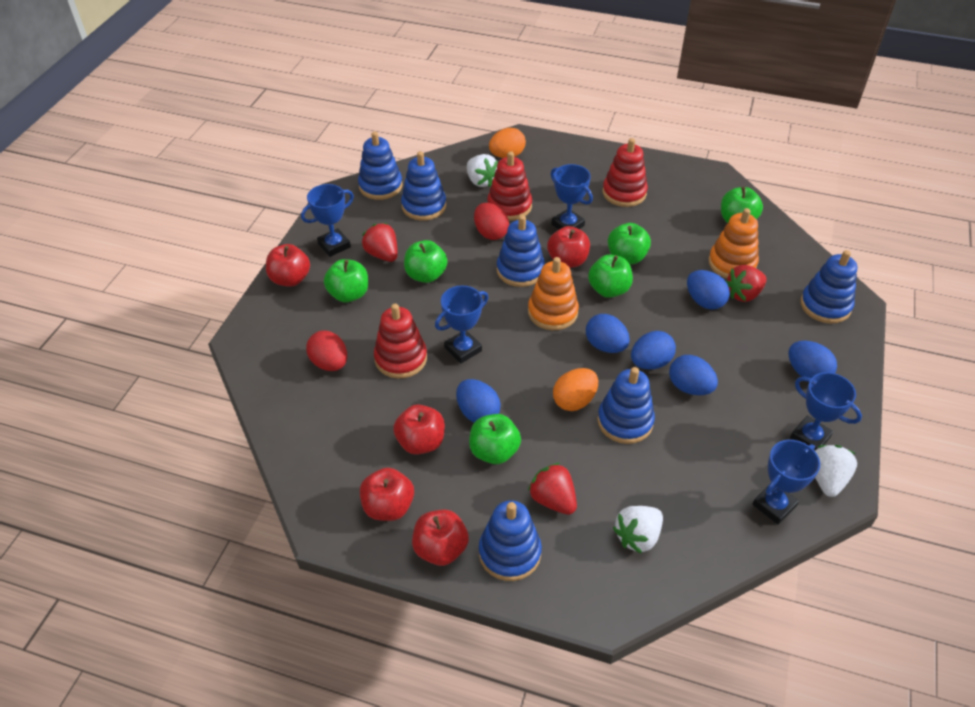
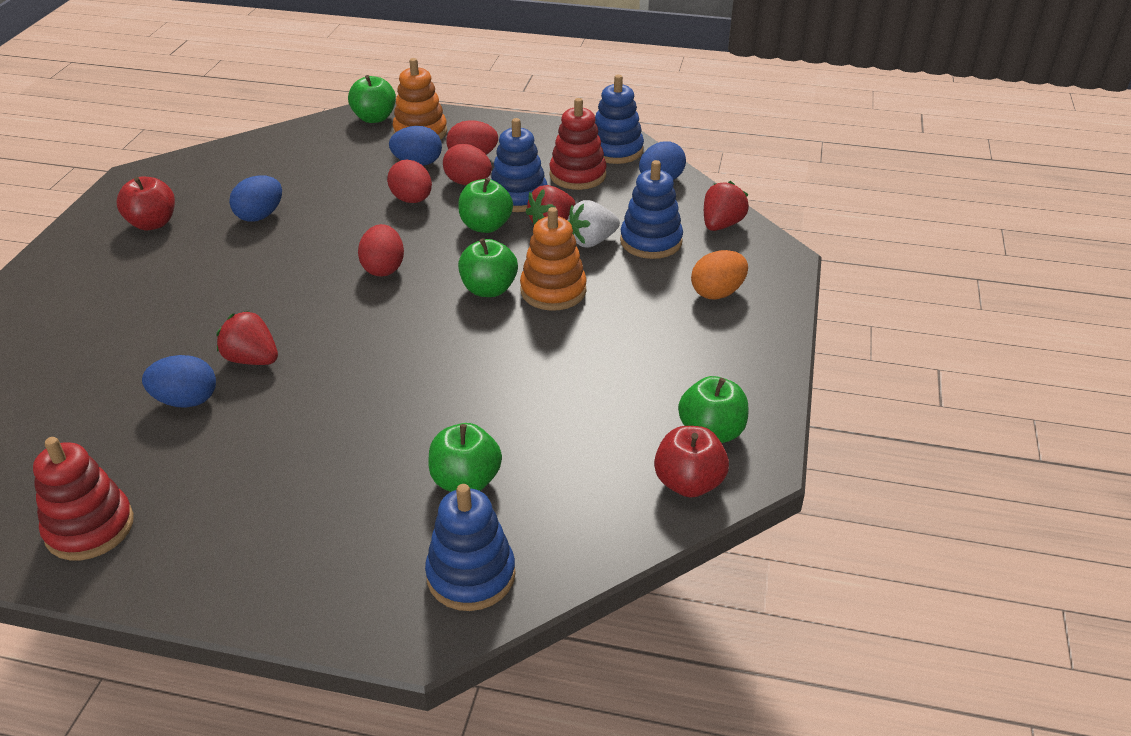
blue egg: 6 -> 4
blue stacking toy: 6 -> 4
blue trophy: 5 -> 0
green apple: 6 -> 5
orange egg: 2 -> 1
red apple: 5 -> 2
red egg: 2 -> 4
red stacking toy: 3 -> 2
white strawberry: 3 -> 1

